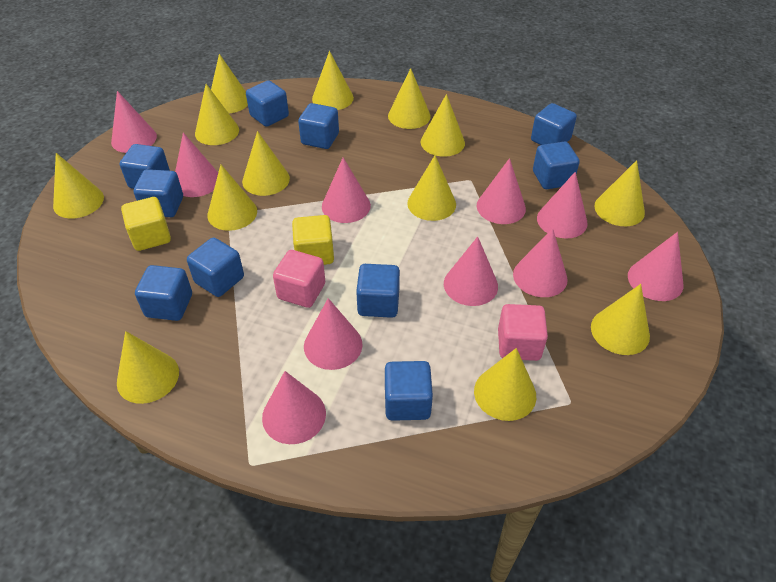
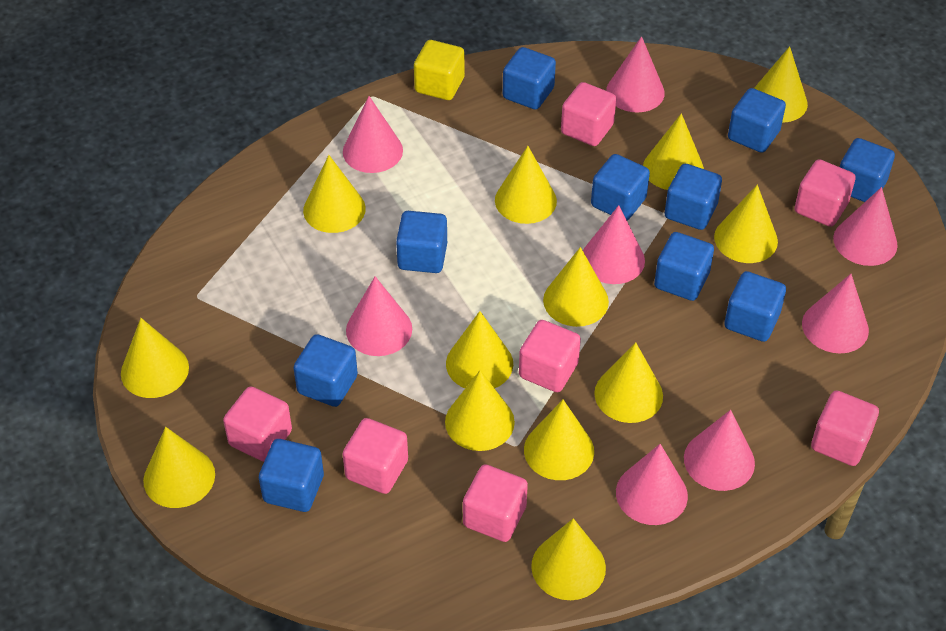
pink cone: 10 -> 8
pink cube: 2 -> 7
yellow cube: 2 -> 1

